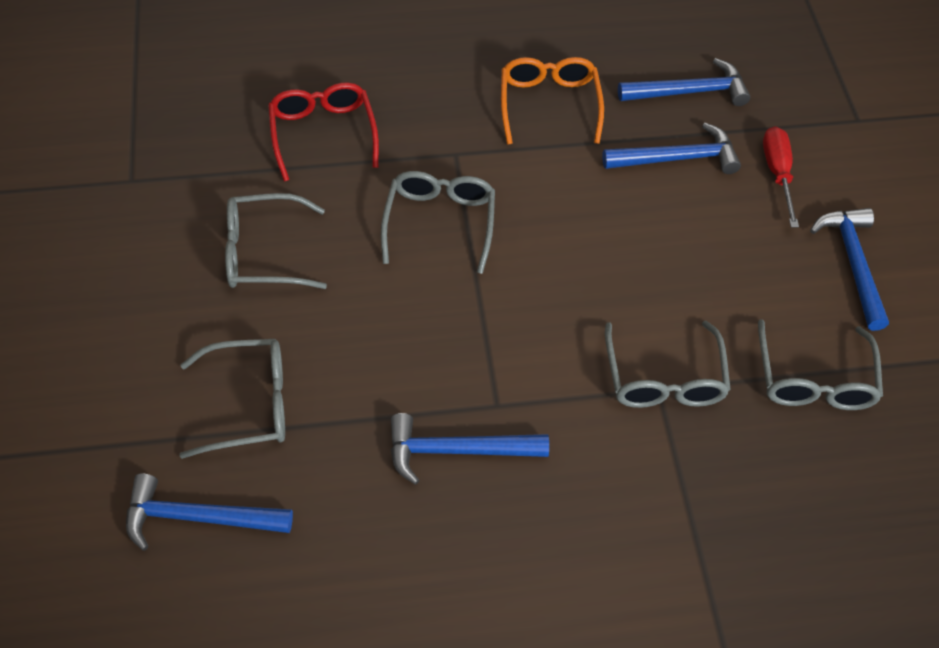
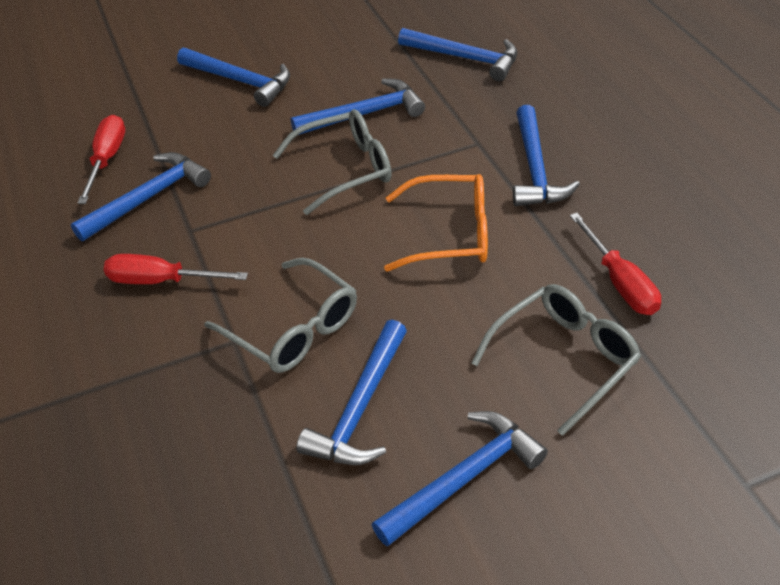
blue hammer: 5 -> 7
grey glasses: 5 -> 3
red glasses: 1 -> 0
red screwdriver: 1 -> 3

